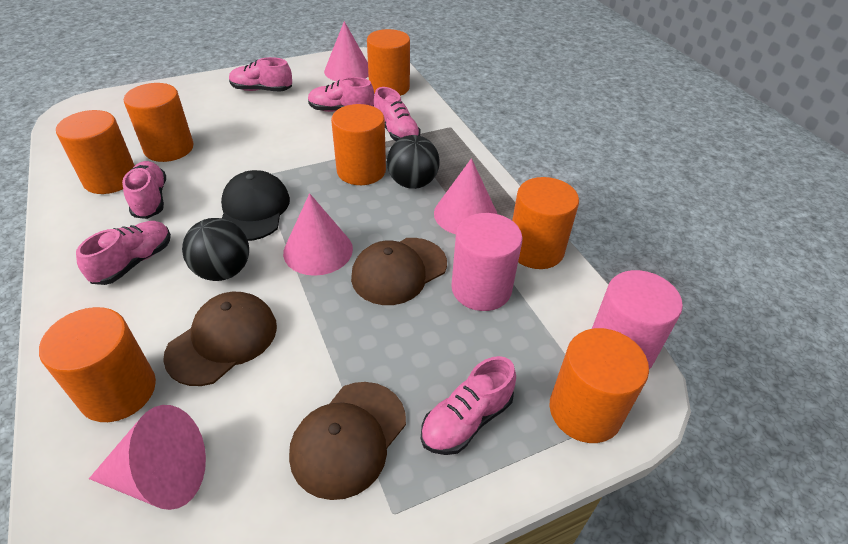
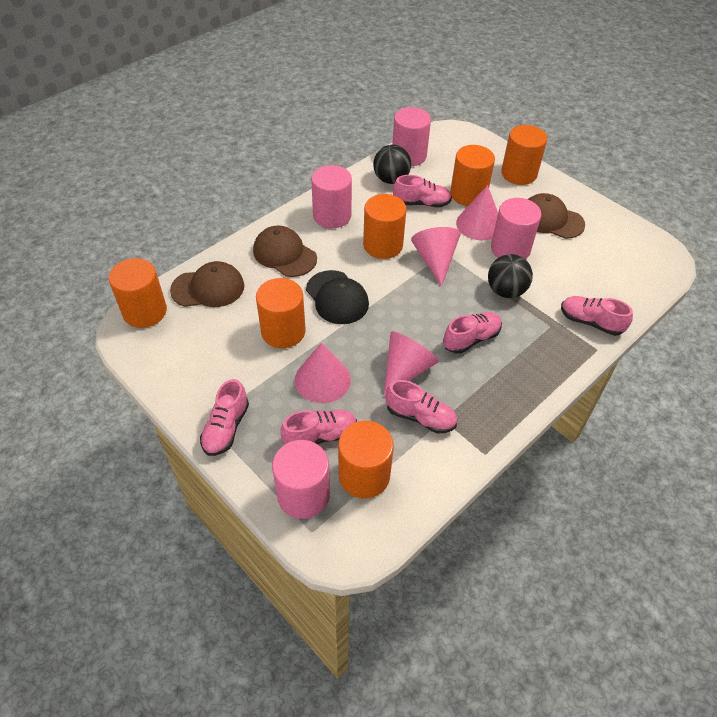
orange cylinder: 7 -> 6
pink cylinder: 2 -> 4

